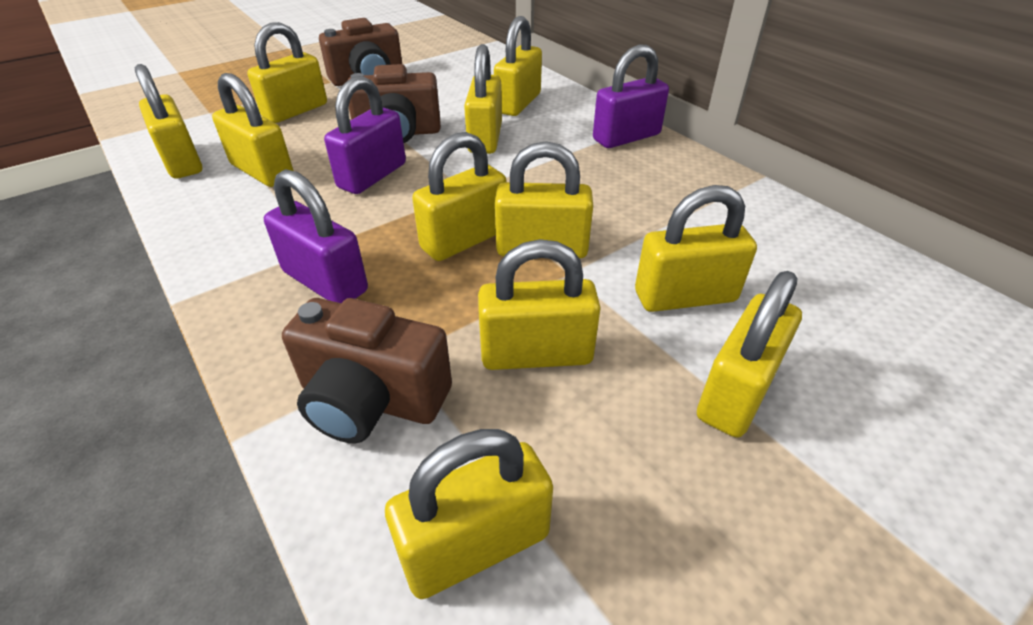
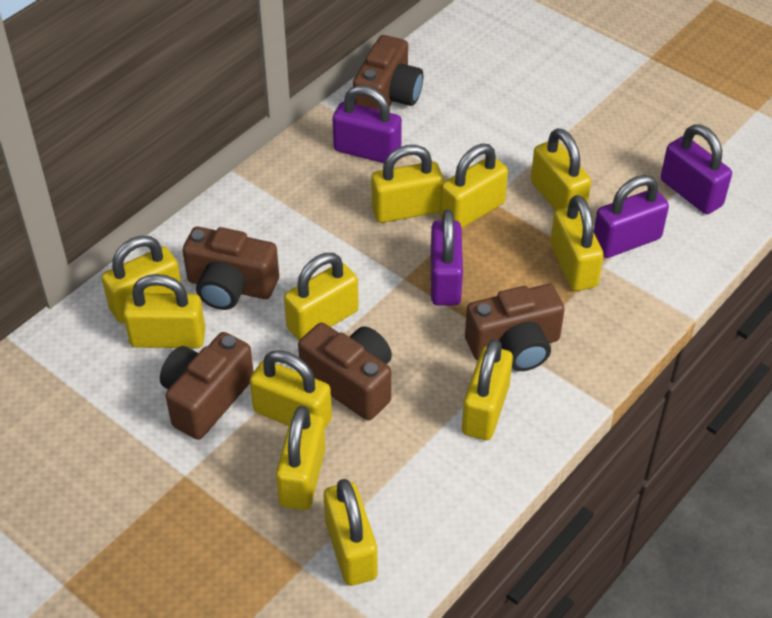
brown camera: 3 -> 5
purple padlock: 3 -> 4

